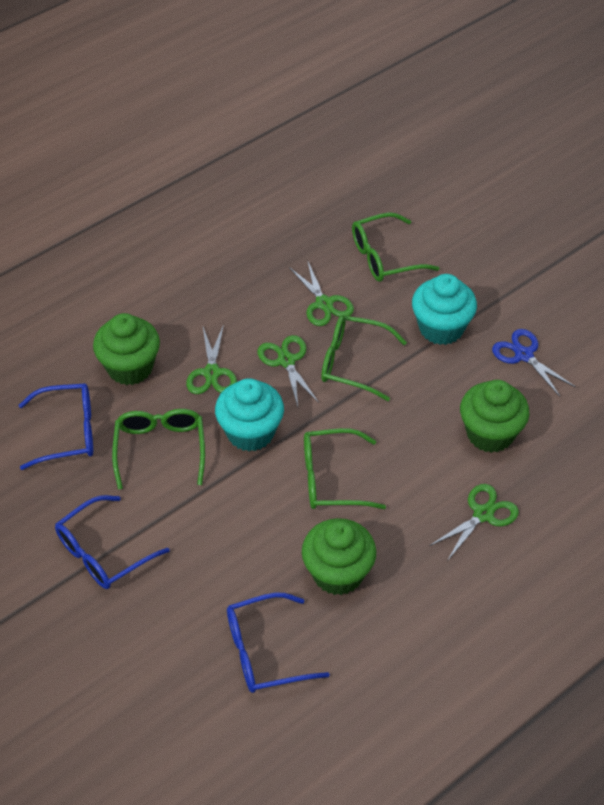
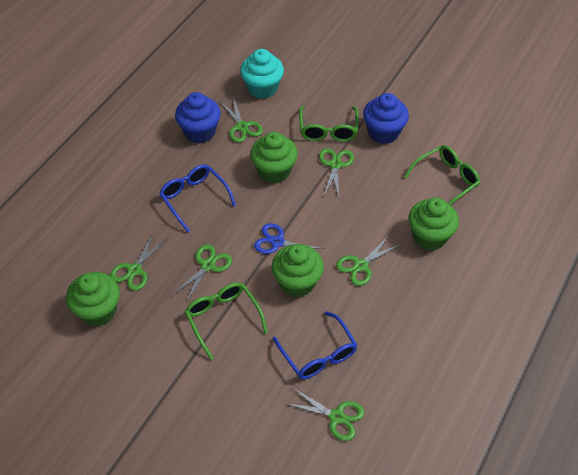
blue cupcake: 0 -> 2
blue glasses: 3 -> 2
green cupcake: 3 -> 4
green glasses: 4 -> 3
green scissors: 4 -> 6
turquoise cupcake: 2 -> 1

